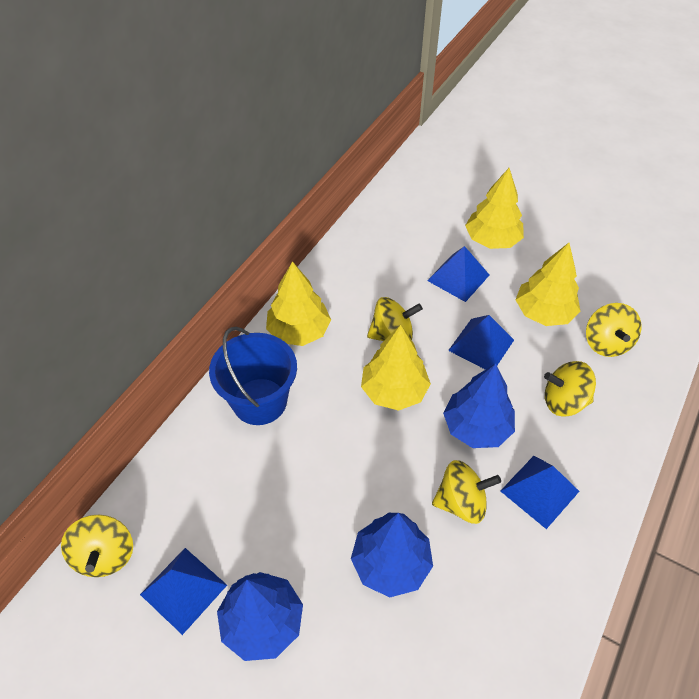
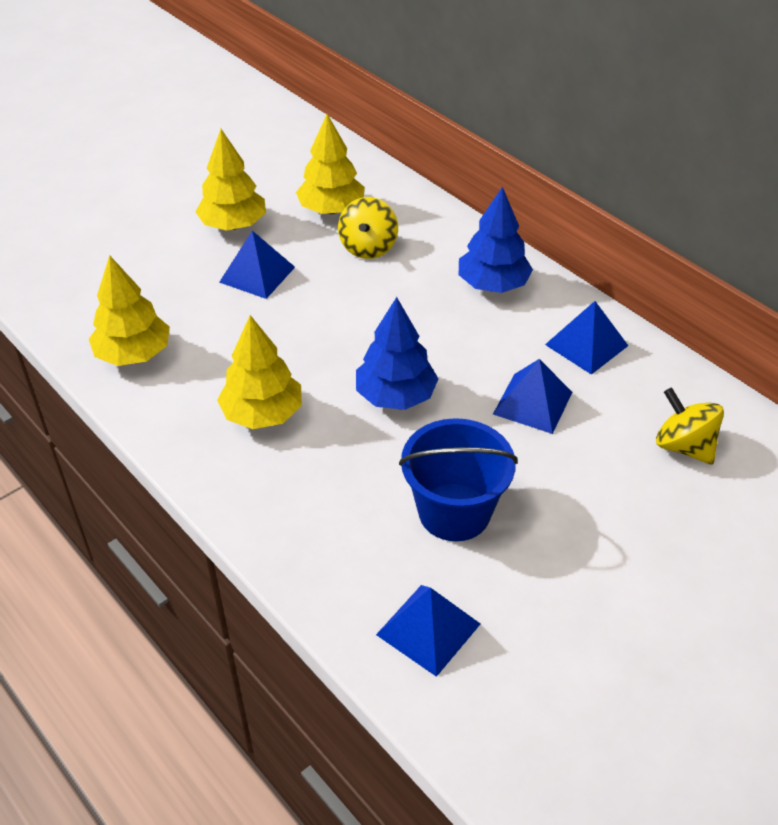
blue tree: 3 -> 2
yellow spinning top: 5 -> 2

